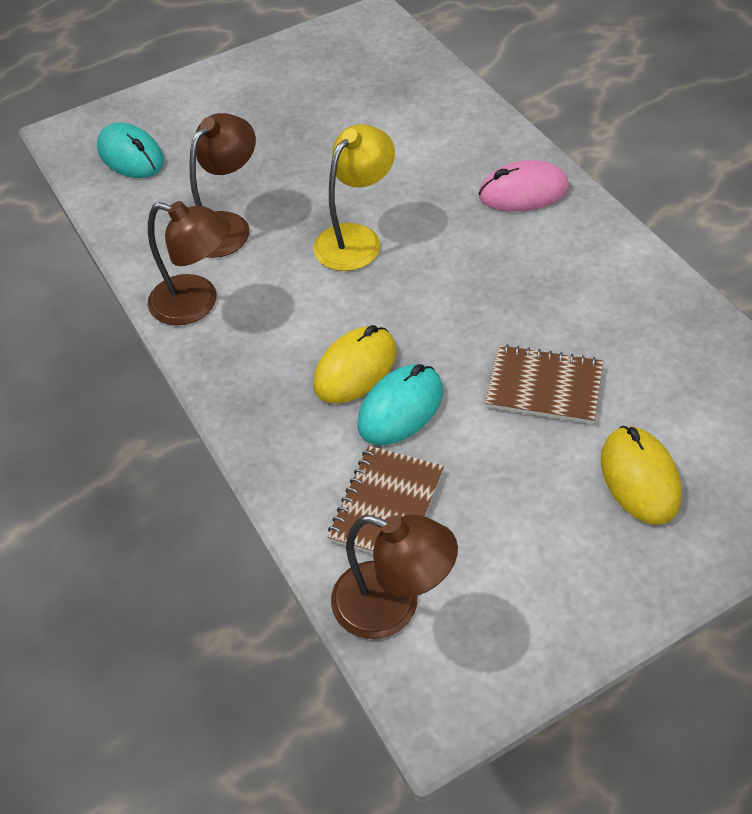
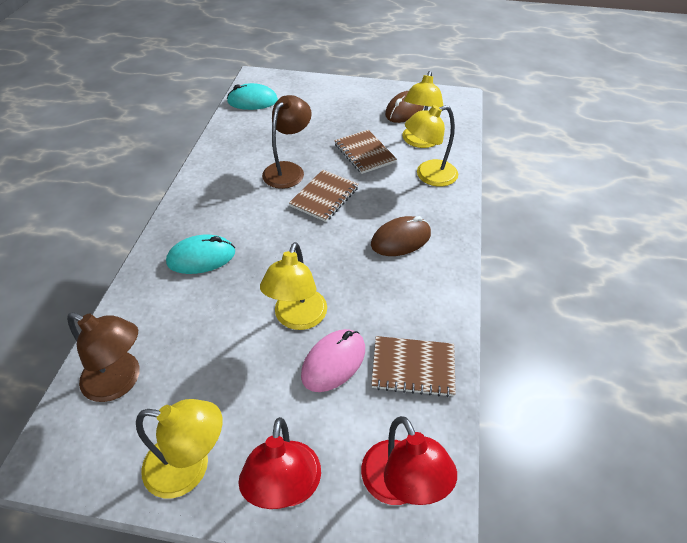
brown lamp: 3 -> 2
brown mouse: 0 -> 2
brown notebook: 2 -> 3
red lamp: 0 -> 2
yellow lamp: 1 -> 4
yellow mouse: 2 -> 0

